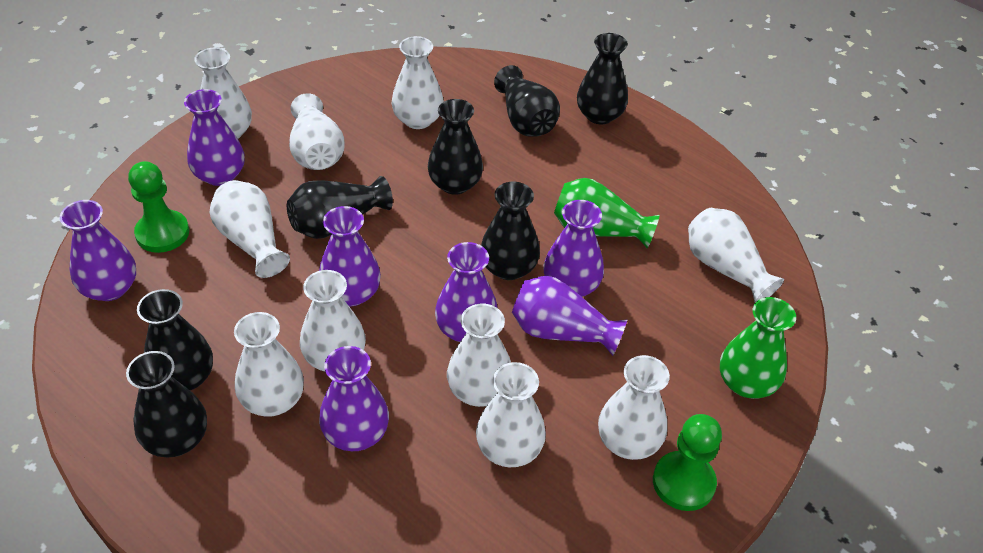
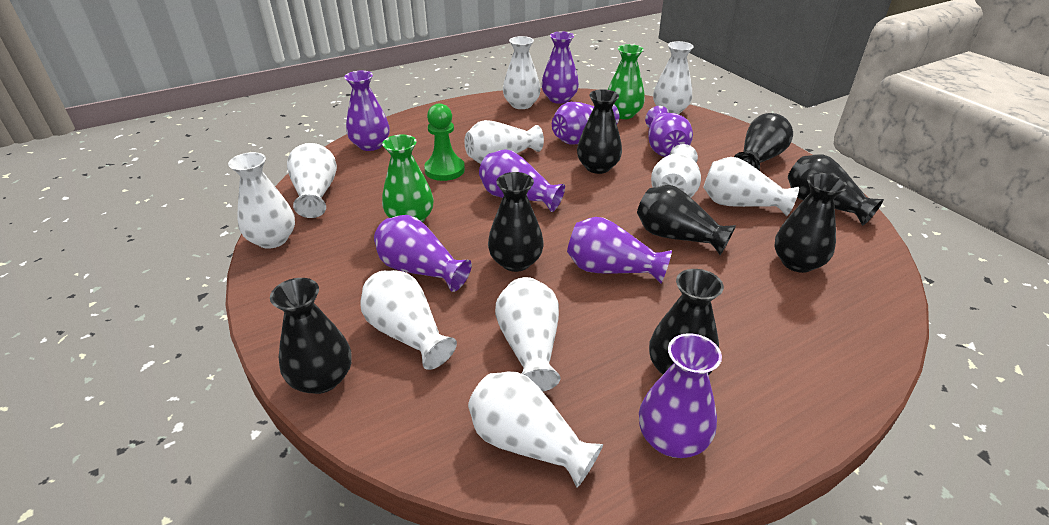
black vase: 7 -> 8
green pawn: 2 -> 1
purple vase: 7 -> 8

